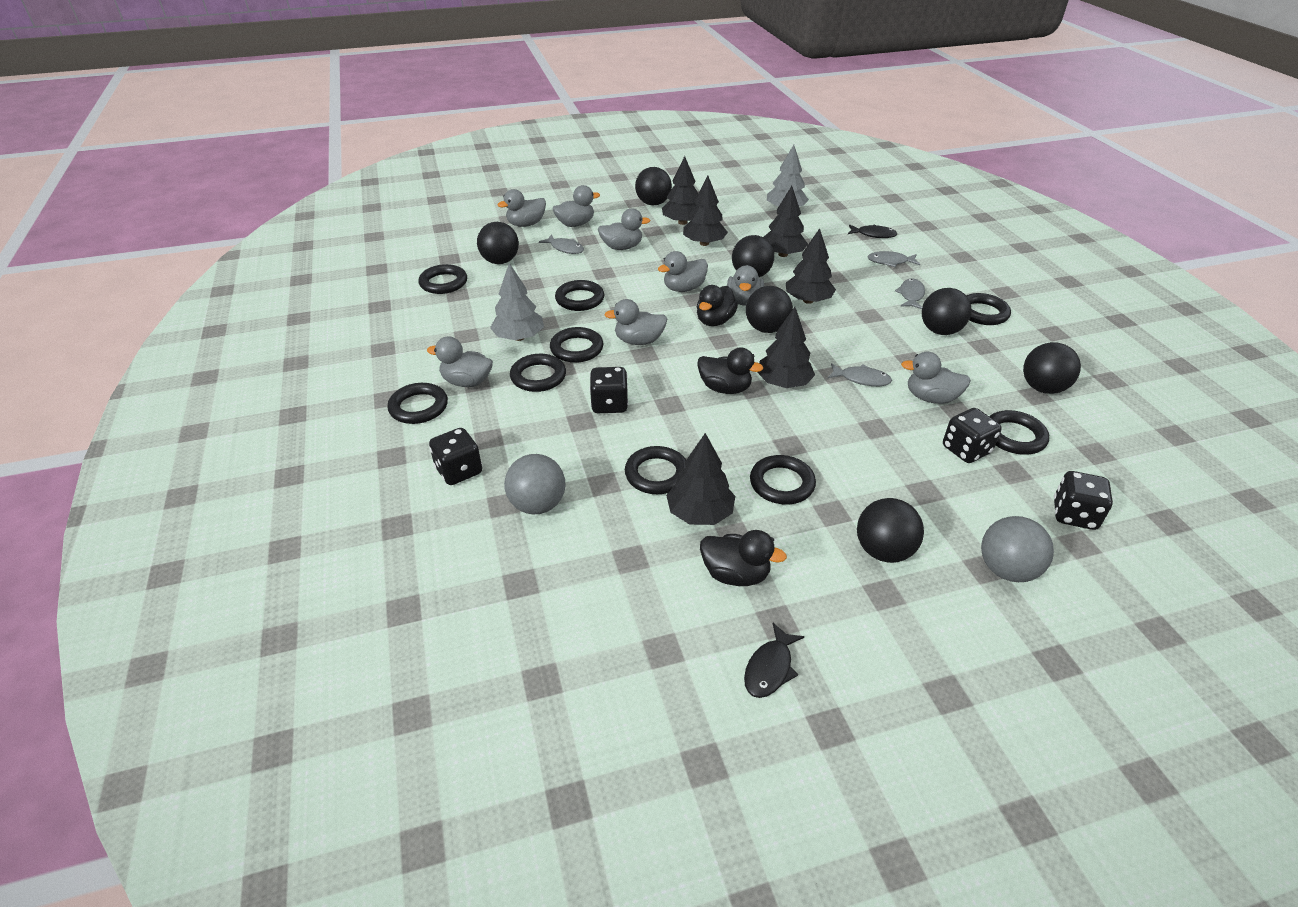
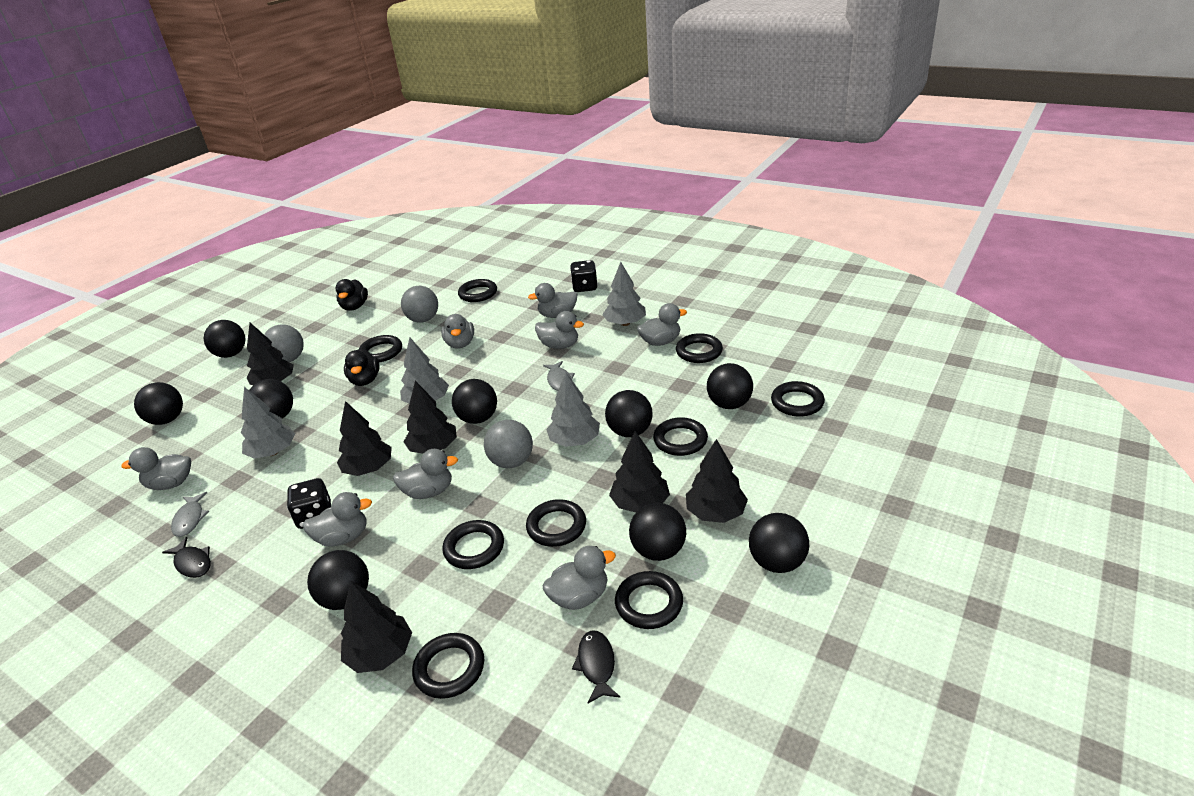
black ball: 7 -> 9
black dice: 4 -> 2
black duck: 3 -> 2
grey ball: 2 -> 3
grey fish: 4 -> 2
grey tree: 2 -> 4

